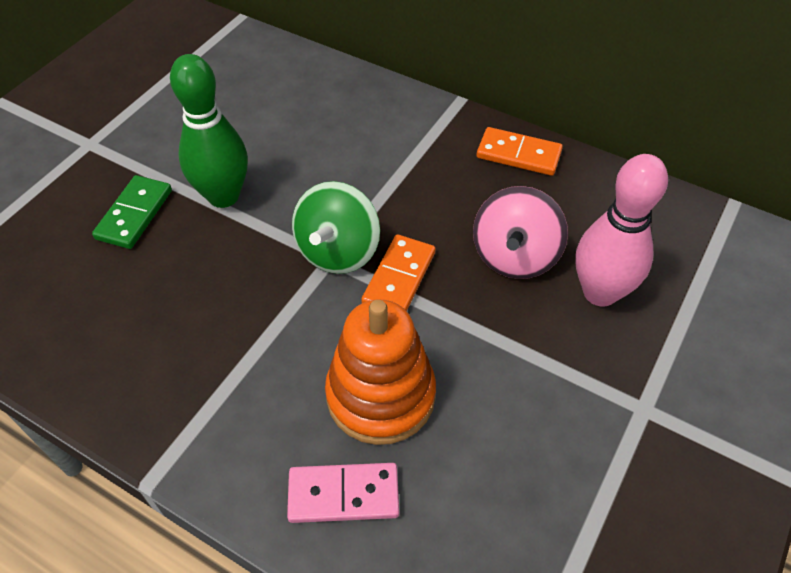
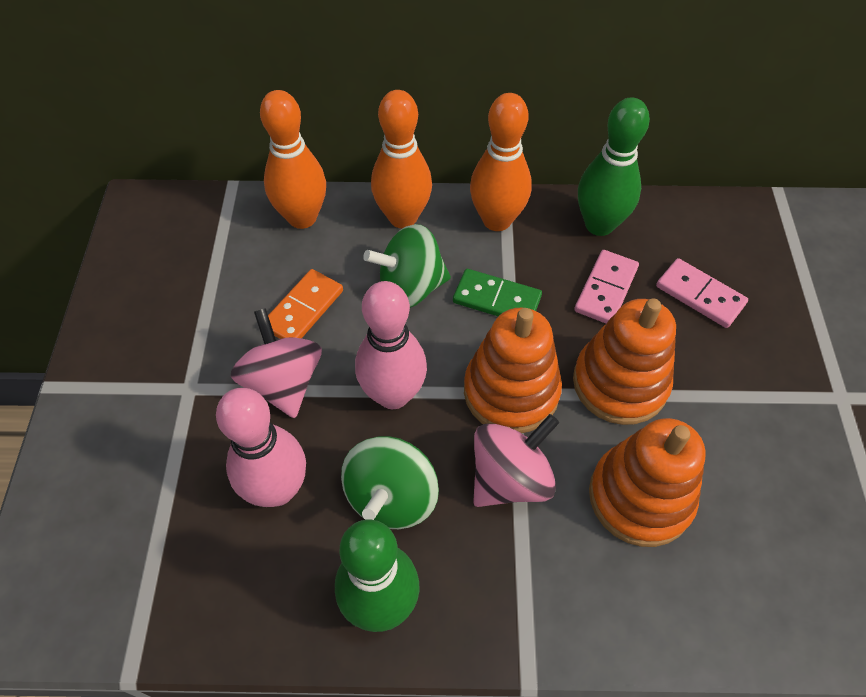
green bowling pin: 1 -> 2
green spinning top: 1 -> 2
orange bowling pin: 0 -> 3
orange domino: 2 -> 1
orange stacking toy: 1 -> 3
pink bowling pin: 1 -> 2
pink domino: 1 -> 2
pink spinning top: 1 -> 2

